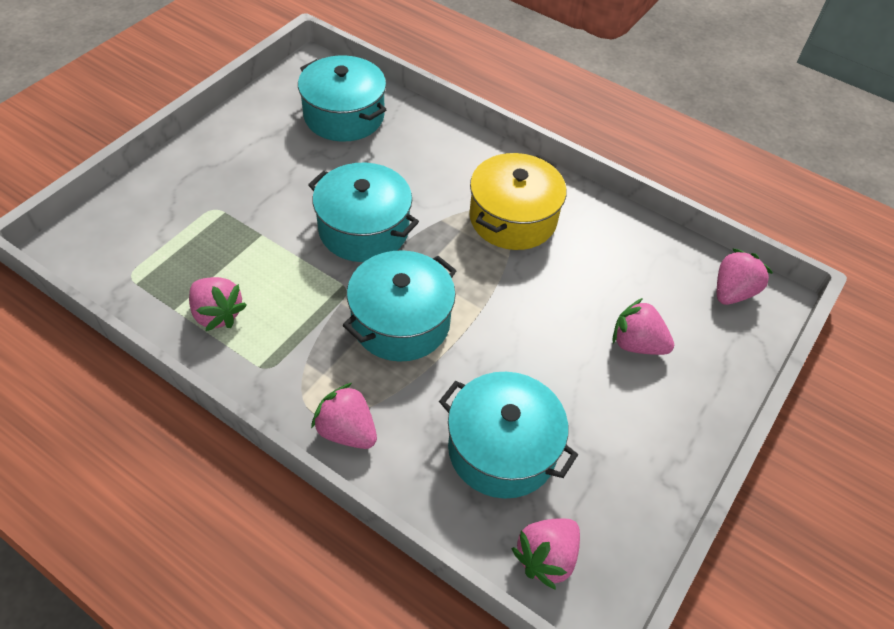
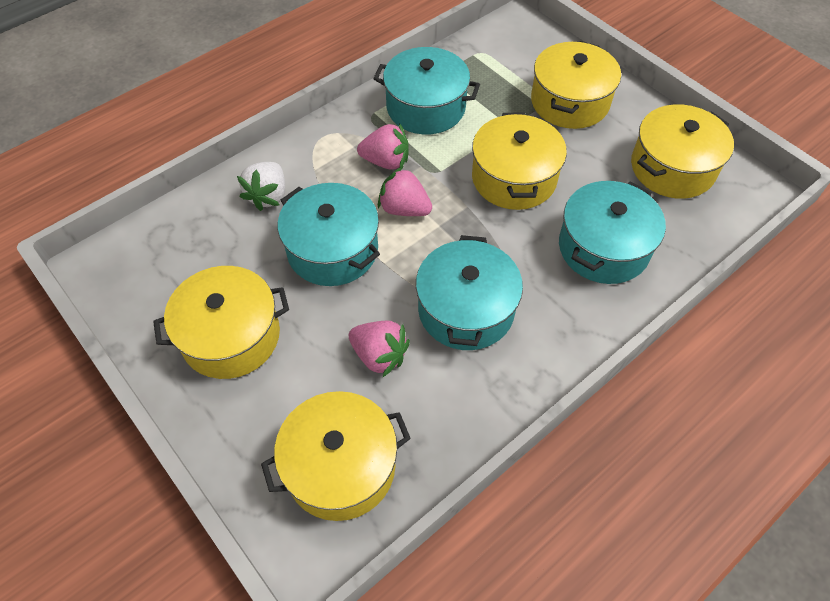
pink strawberry: 5 -> 3
white strawberry: 0 -> 1
yellow pot: 1 -> 5

